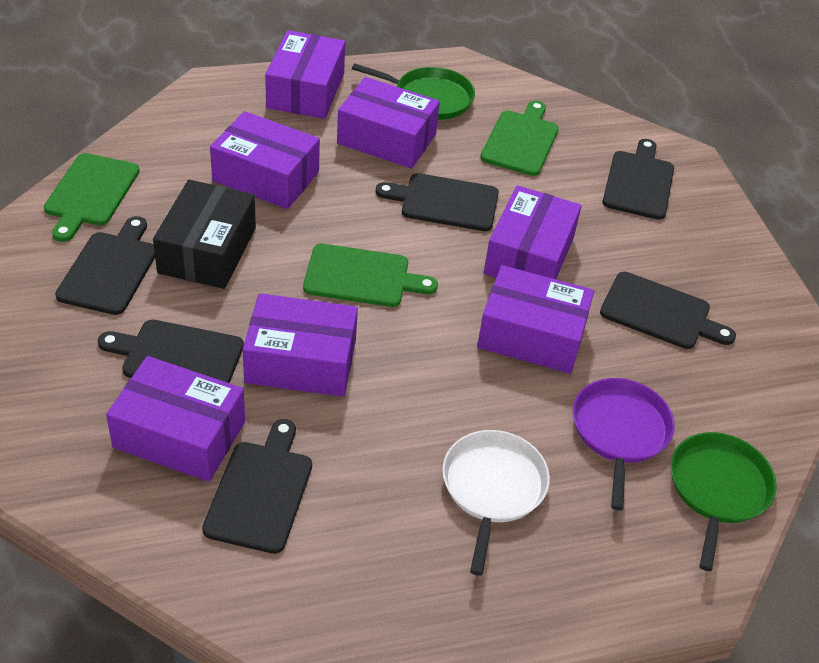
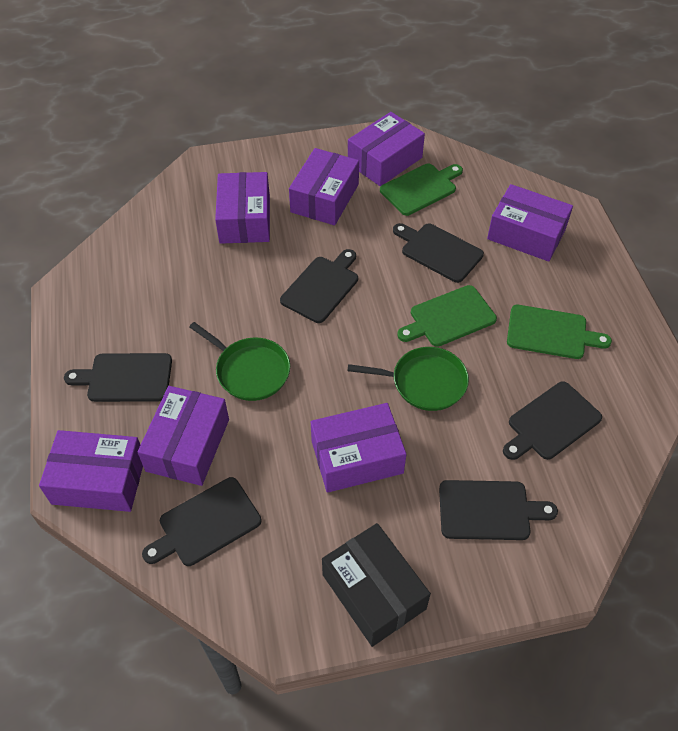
purple pan: 1 -> 0
white pan: 1 -> 0

